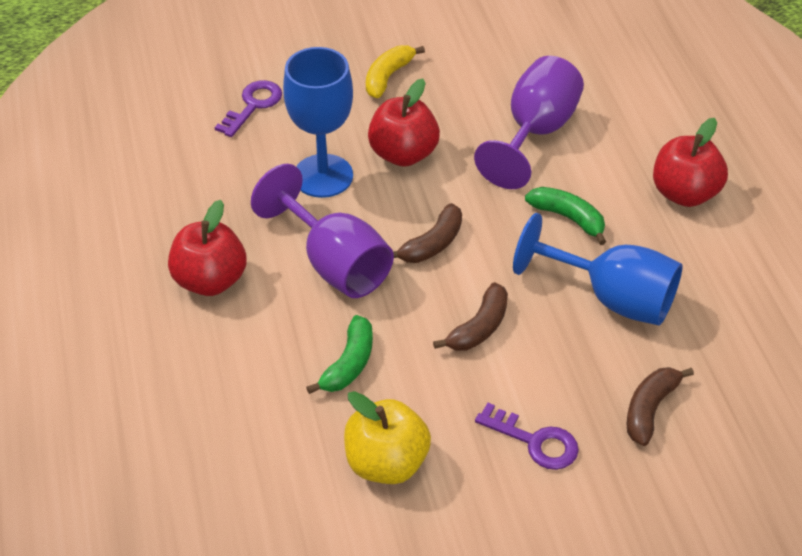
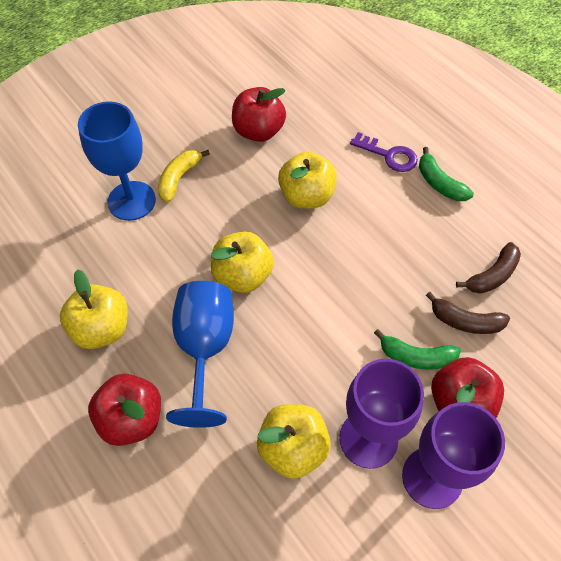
brown banana: 3 -> 2
purple key: 2 -> 1
yellow apple: 1 -> 4

